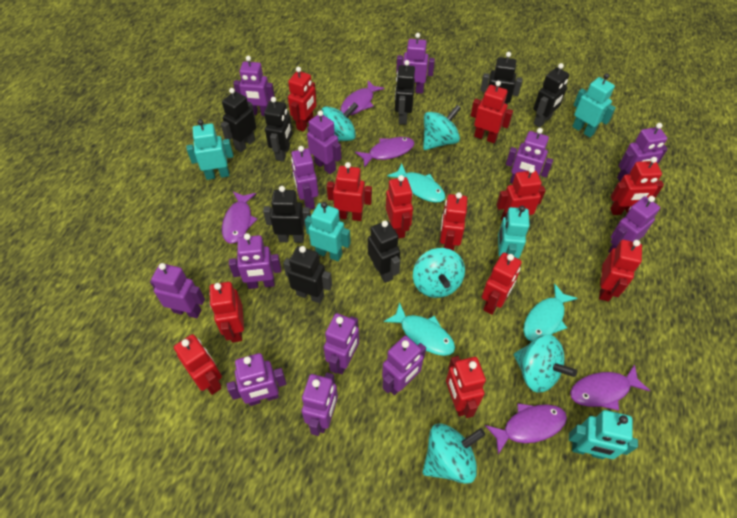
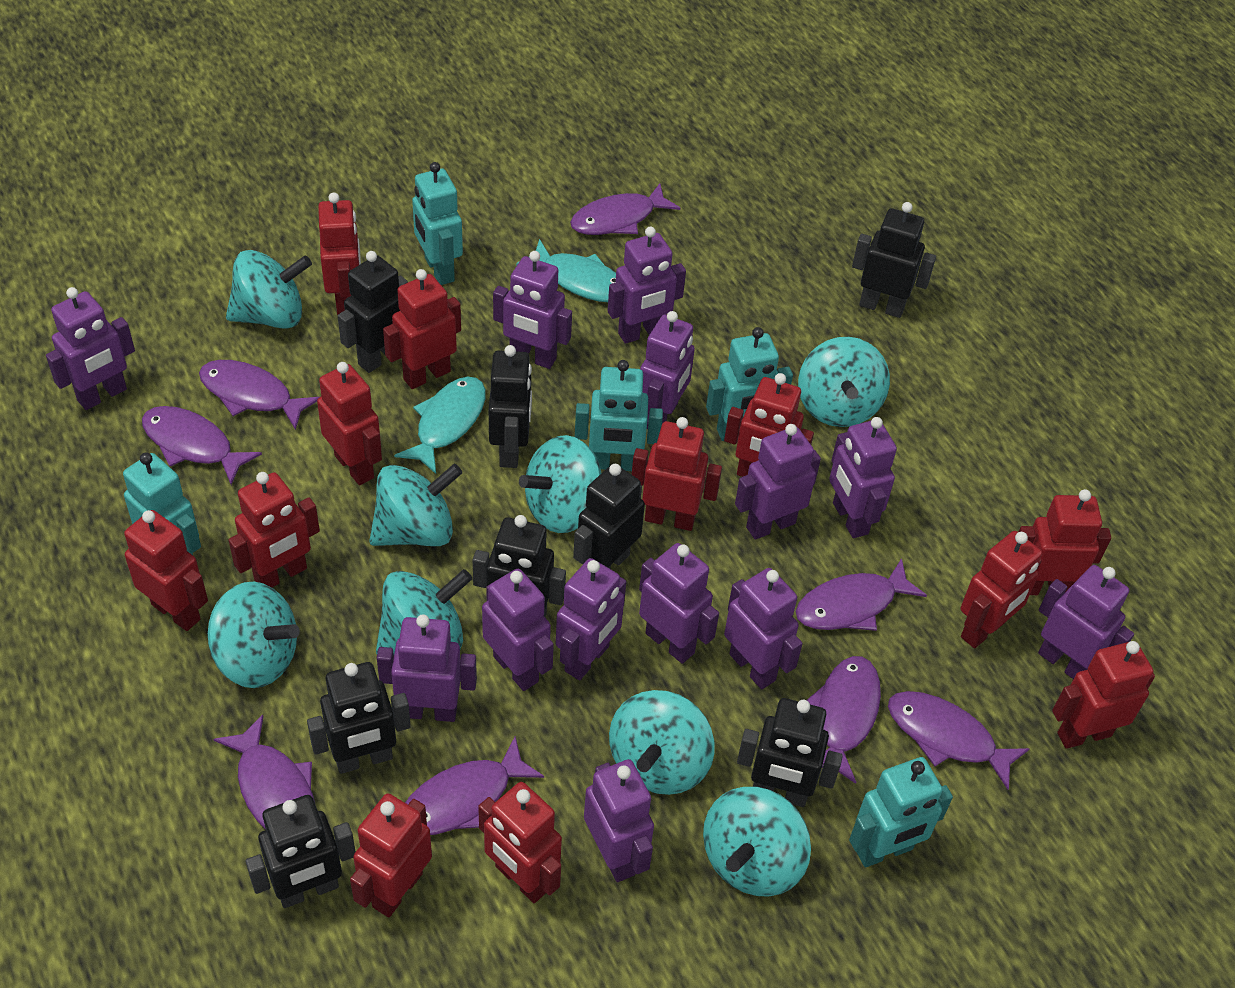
purple fish: 5 -> 8
turquoise fish: 3 -> 2
turquoise spinning top: 5 -> 8

